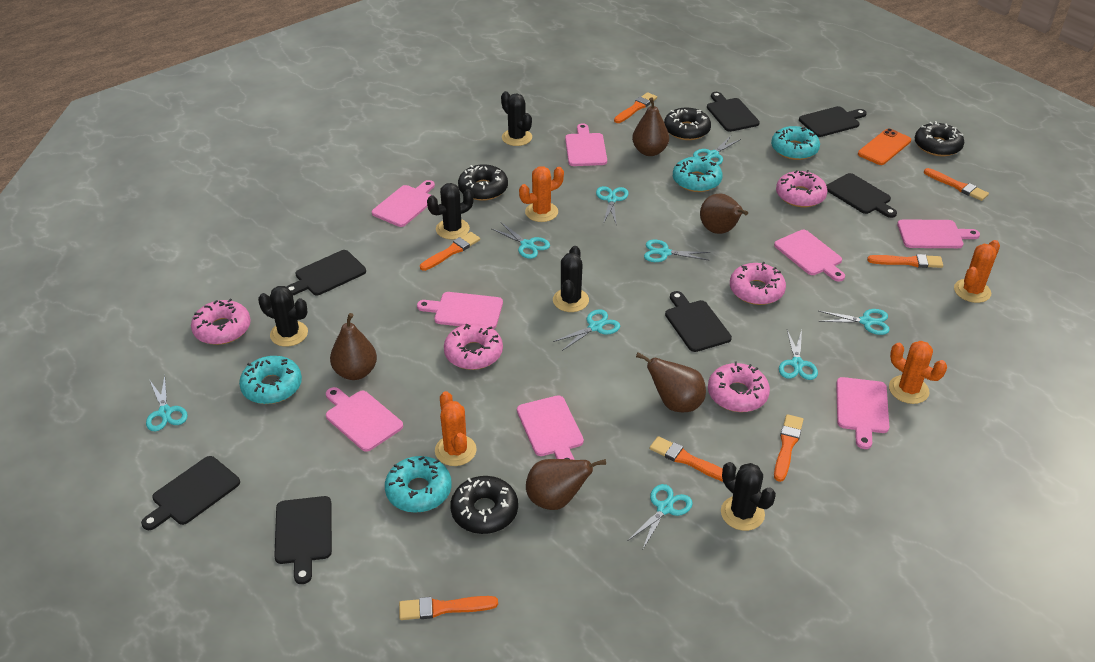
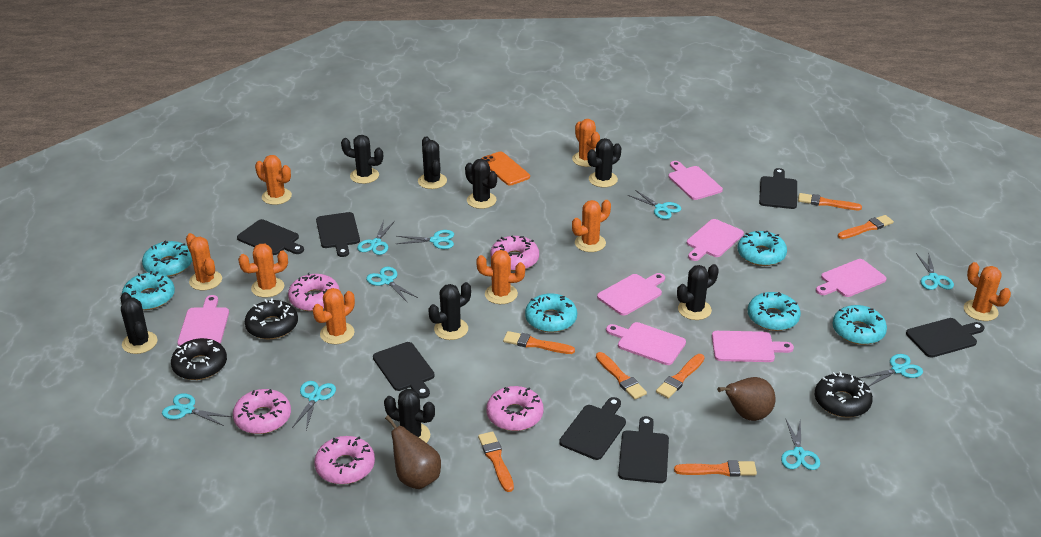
black cactus: 5 -> 8
black donut: 4 -> 3
brown pear: 5 -> 2
orange cactus: 4 -> 8
pink cutting board: 8 -> 7
turquoise donut: 4 -> 6

